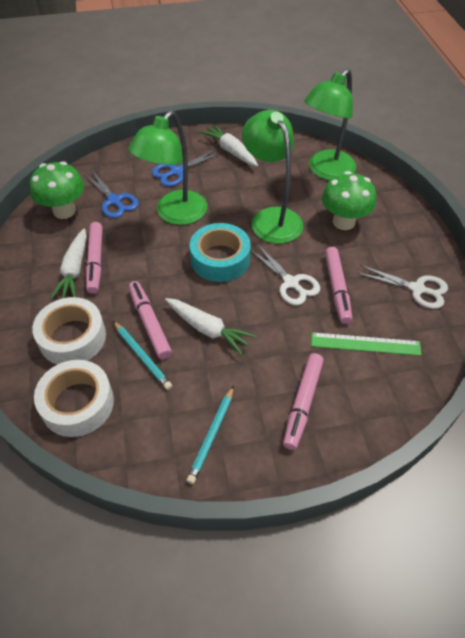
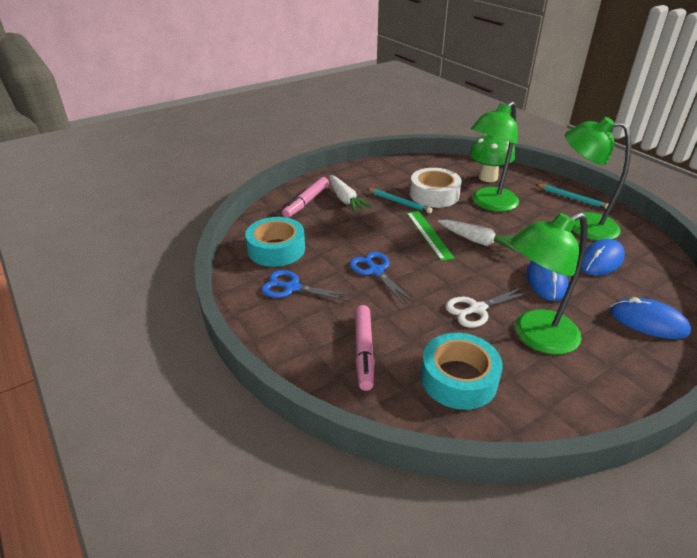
blue mouse: 0 -> 3
green mushroom: 2 -> 1
pink marker: 4 -> 2
turquoise tape: 1 -> 2
white carrot: 3 -> 2
white scissors: 2 -> 1
white tape: 2 -> 1

